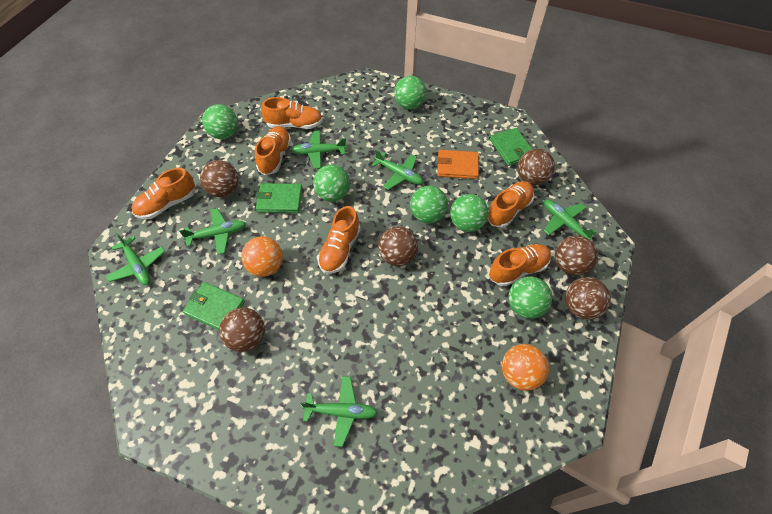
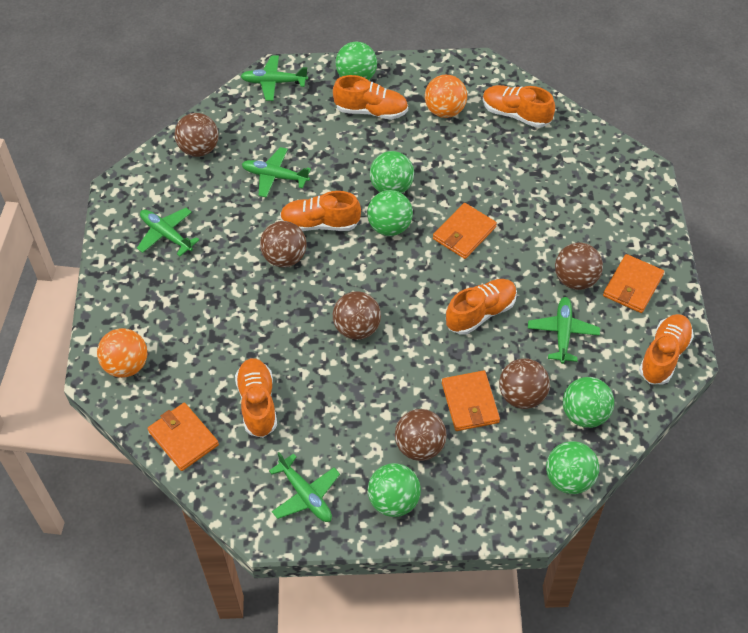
green plane: 6 -> 5
green wallet: 3 -> 0
orange wallet: 1 -> 4

